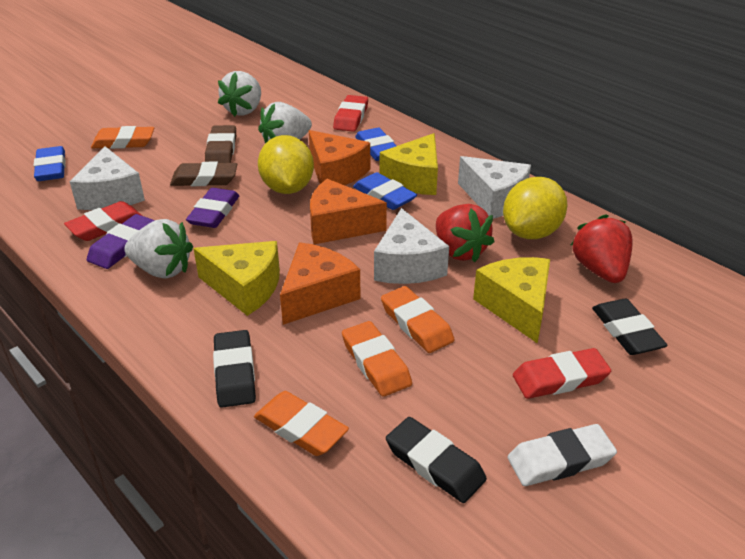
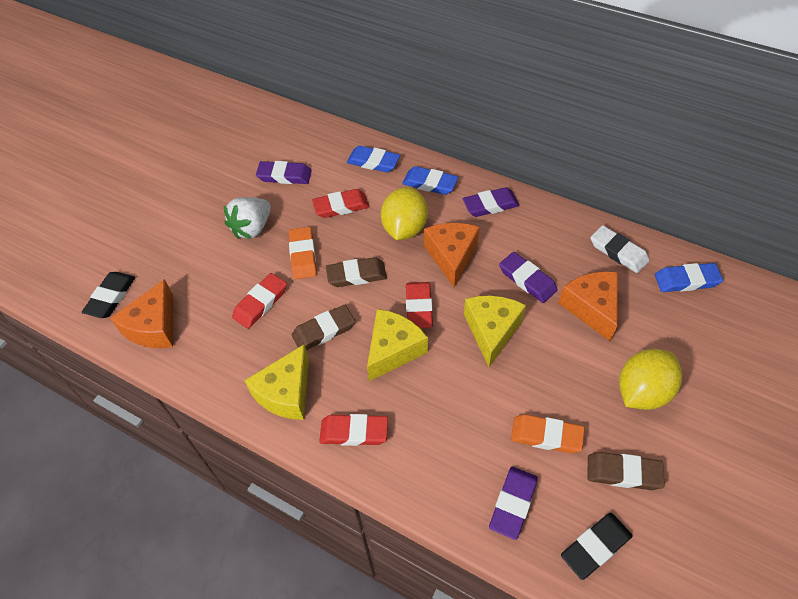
black eraser: 3 -> 2
brown eraser: 2 -> 3
orange eraser: 4 -> 2
purple eraser: 2 -> 4
red eraser: 3 -> 4
red strawberry: 2 -> 0
white cheese: 3 -> 0
white strawberry: 3 -> 1

